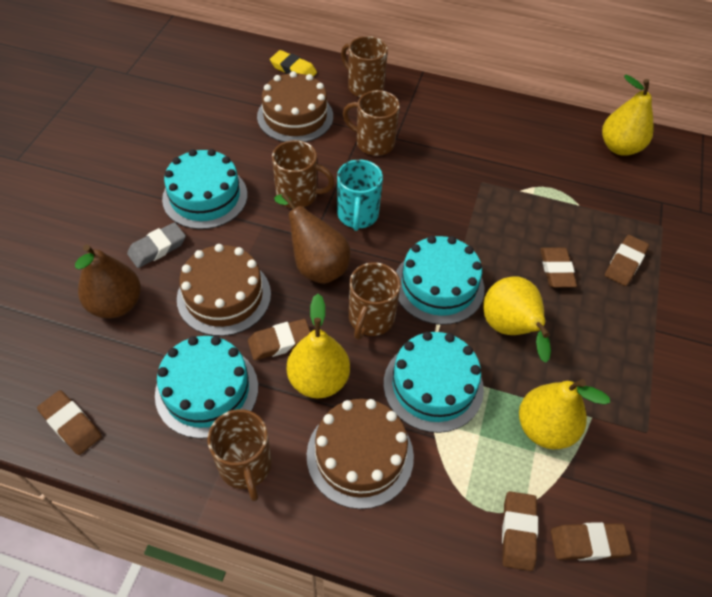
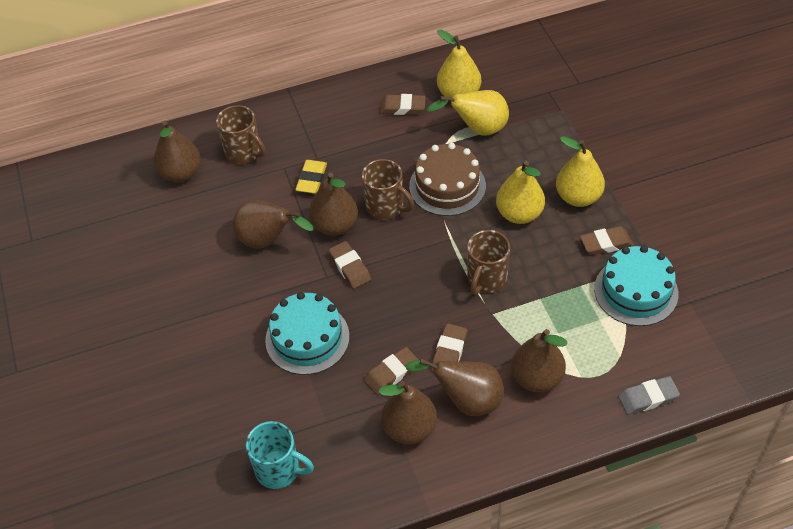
brown cake: 3 -> 1
brown eraser: 6 -> 5
brown mug: 5 -> 3
brown pear: 2 -> 6
turquoise cake: 4 -> 2

